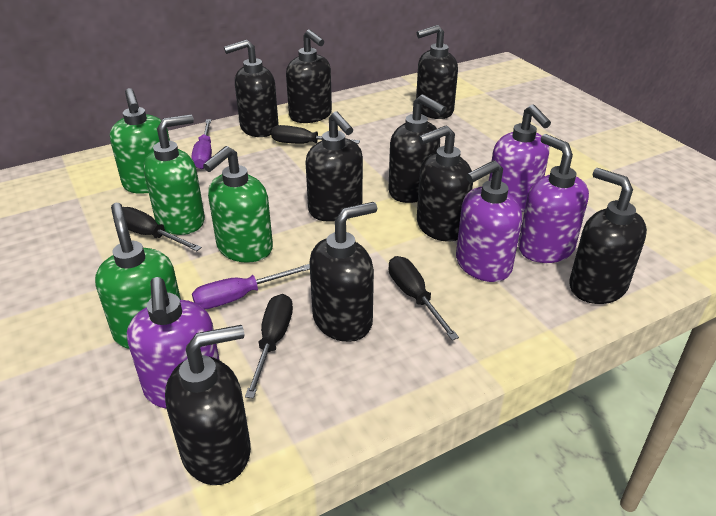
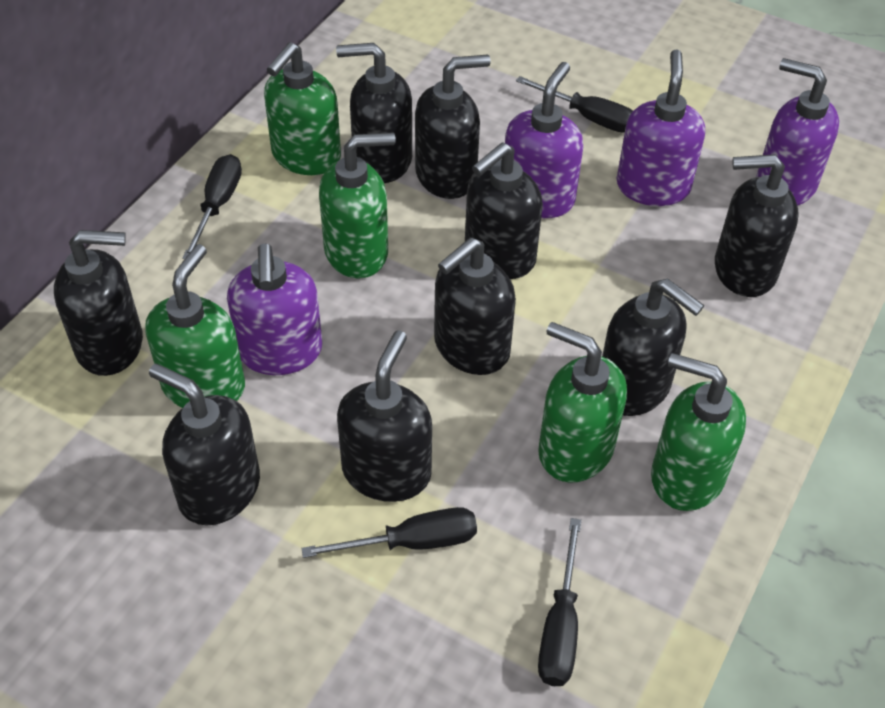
green soap dispenser: 4 -> 5
purple screwdriver: 2 -> 0

